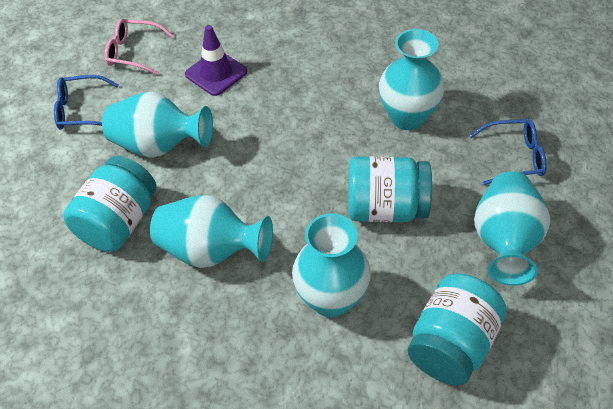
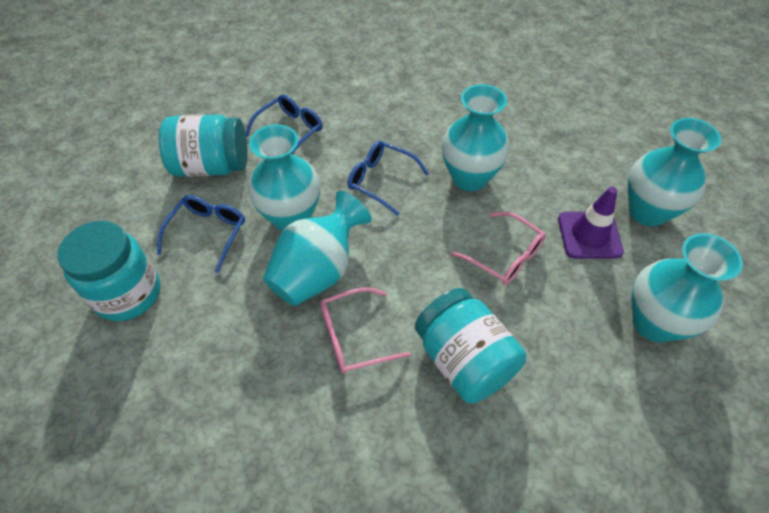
blue glasses: 2 -> 3
pink glasses: 1 -> 2

